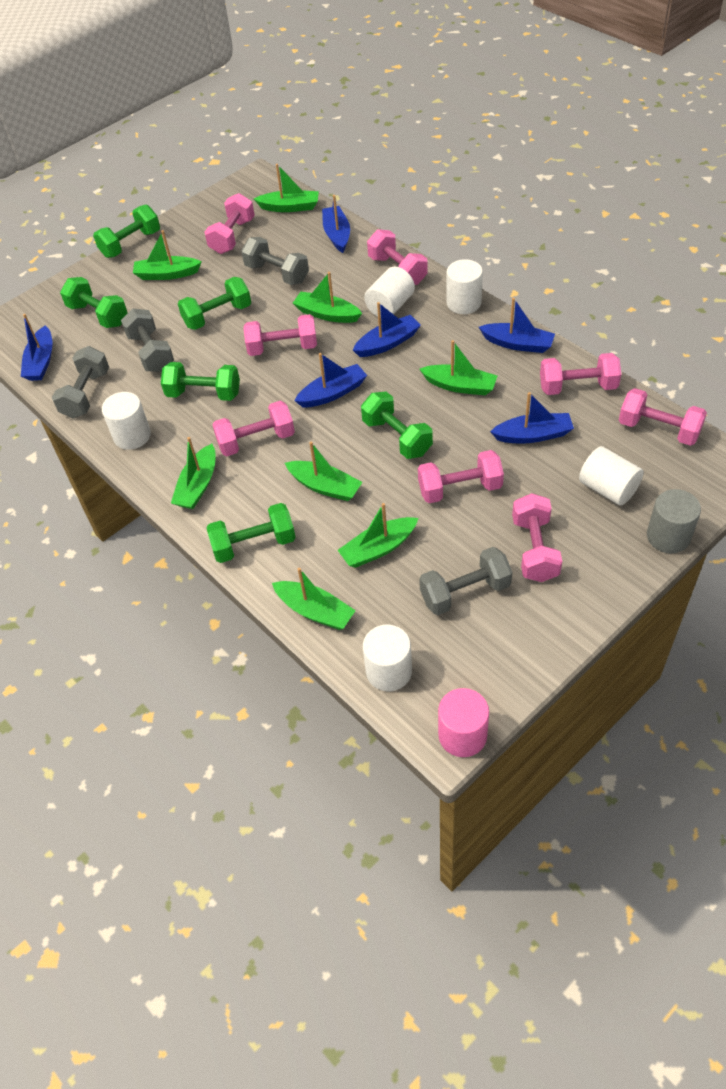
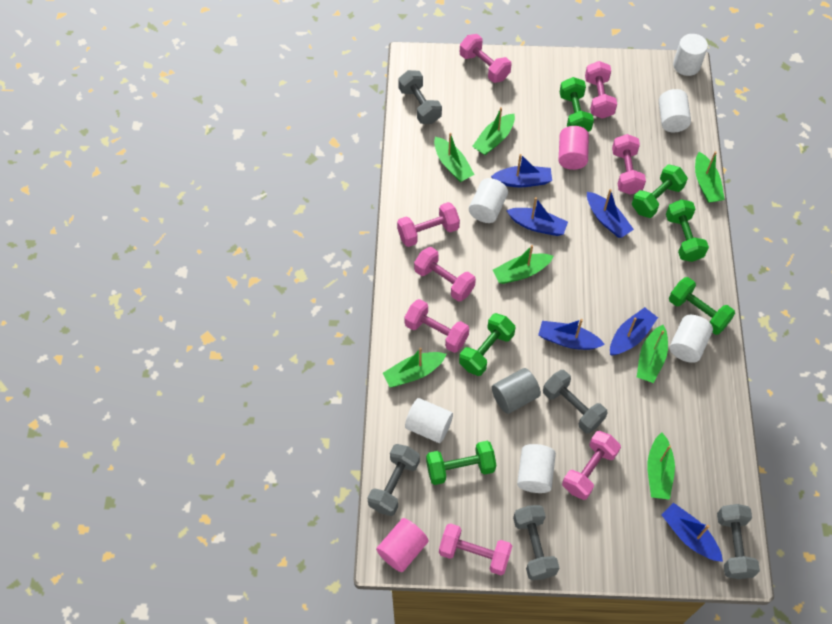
green boat: 8 -> 7
grey dumbbell: 4 -> 5
pink cylinder: 1 -> 2
white cylinder: 5 -> 6

